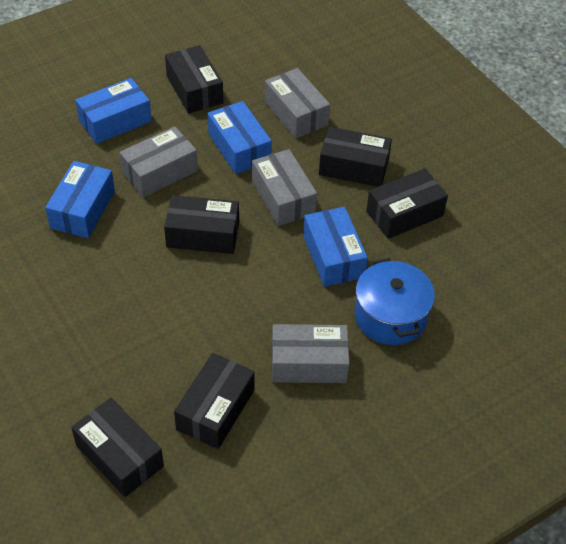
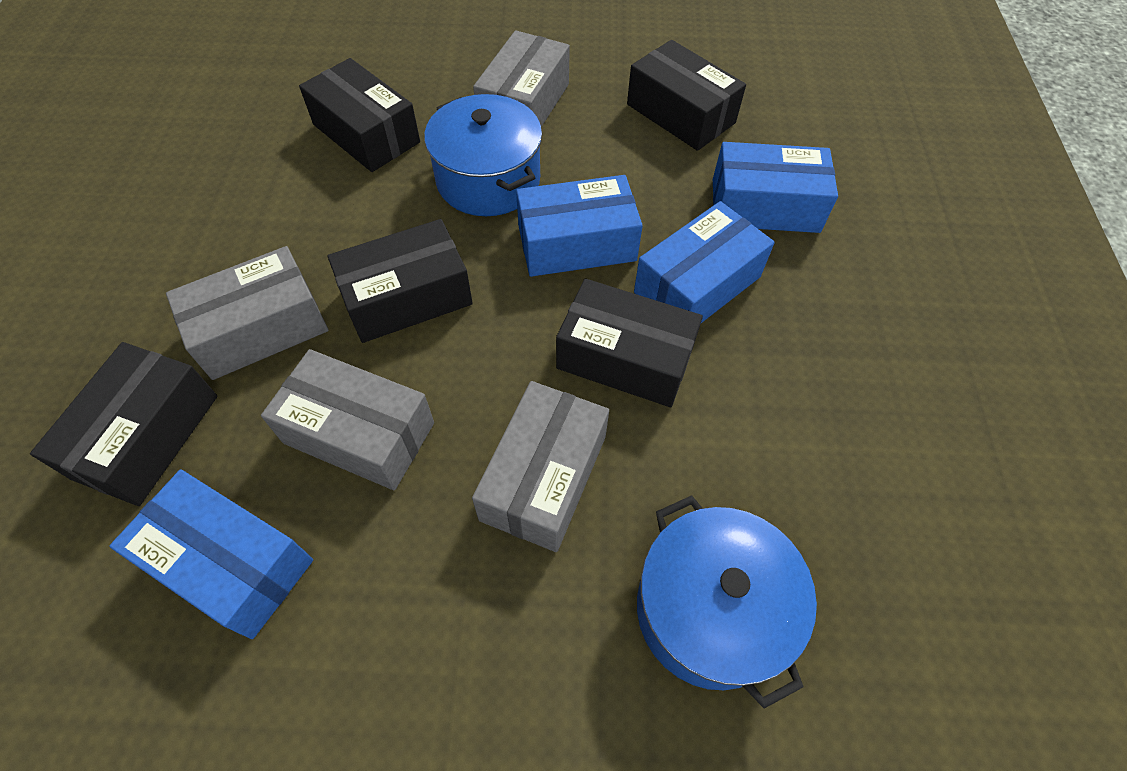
black box: 6 -> 5
blue pot: 1 -> 2

